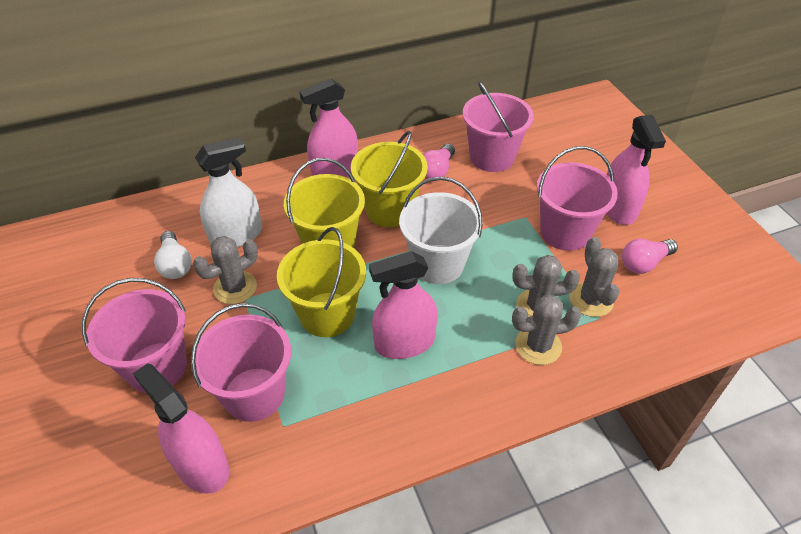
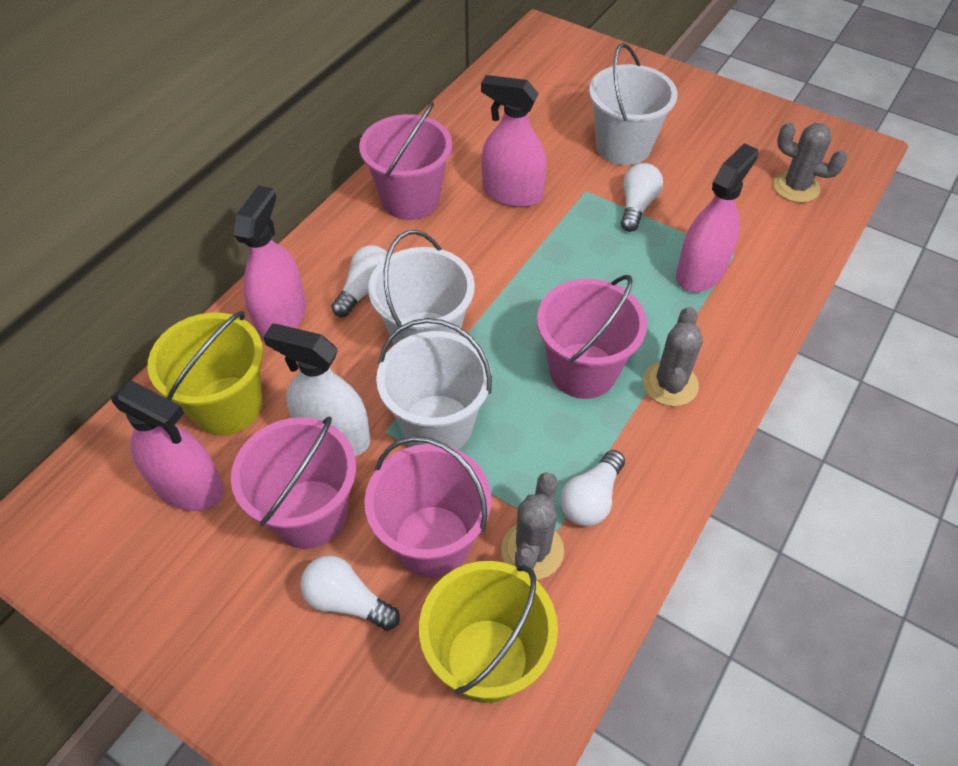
grey cactus: 4 -> 3
pink light bulb: 2 -> 0
white bucket: 1 -> 3
white light bulb: 1 -> 4
yellow bucket: 3 -> 2

